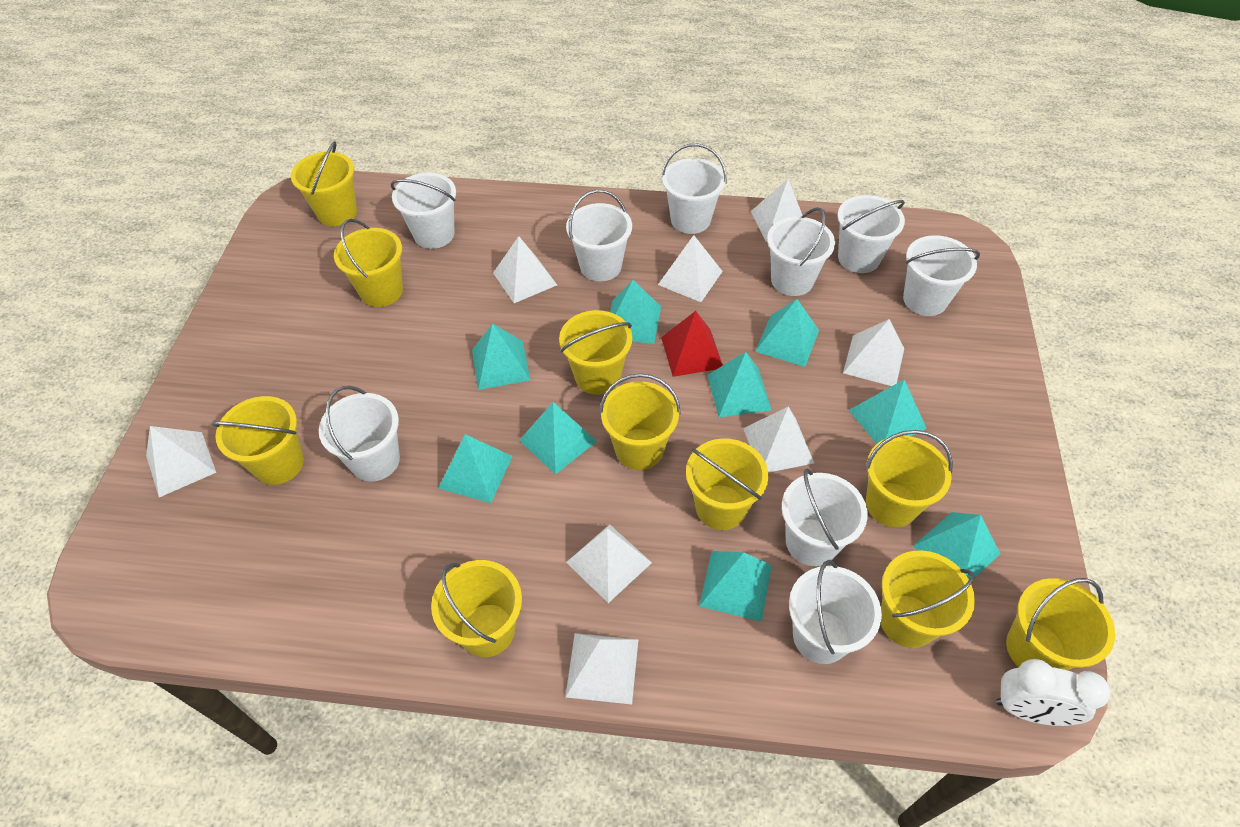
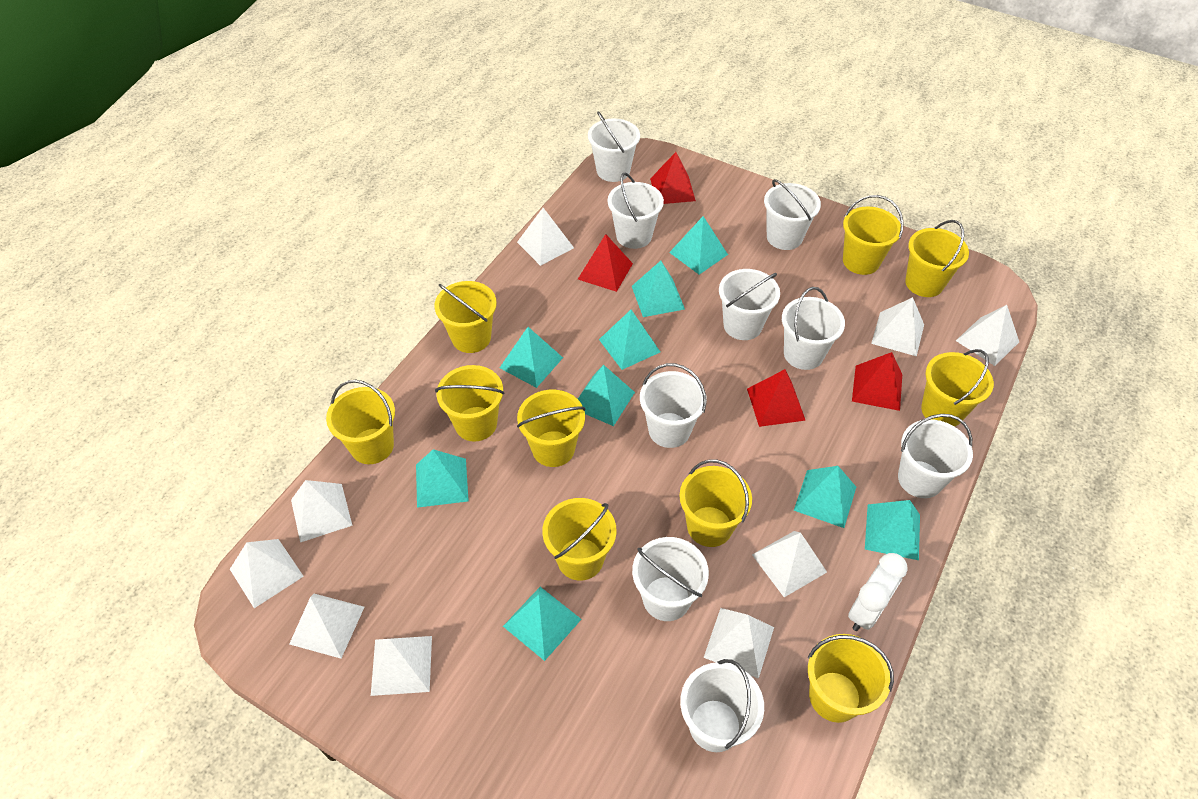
red pyramid: 1 -> 4
white pyramid: 8 -> 9

